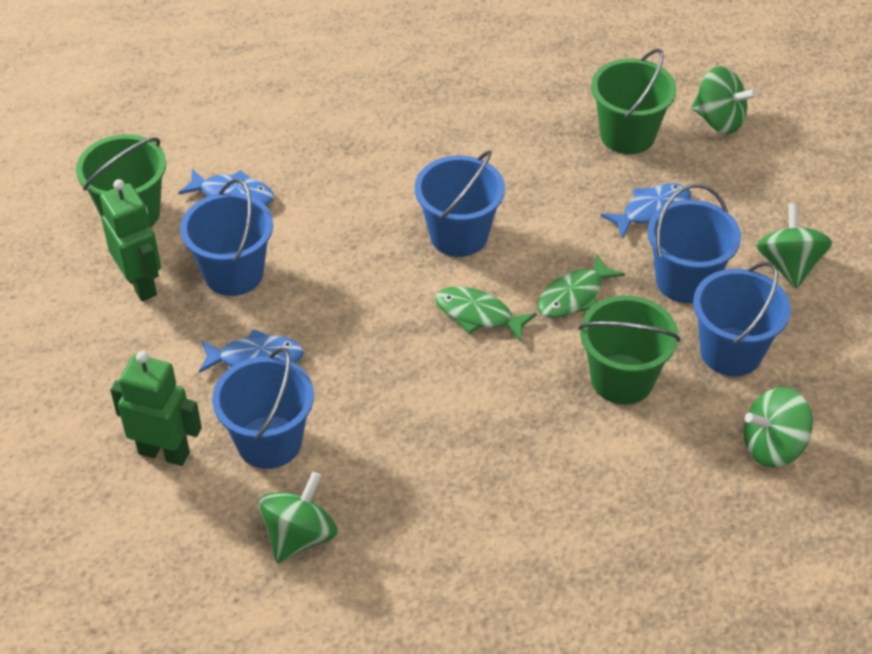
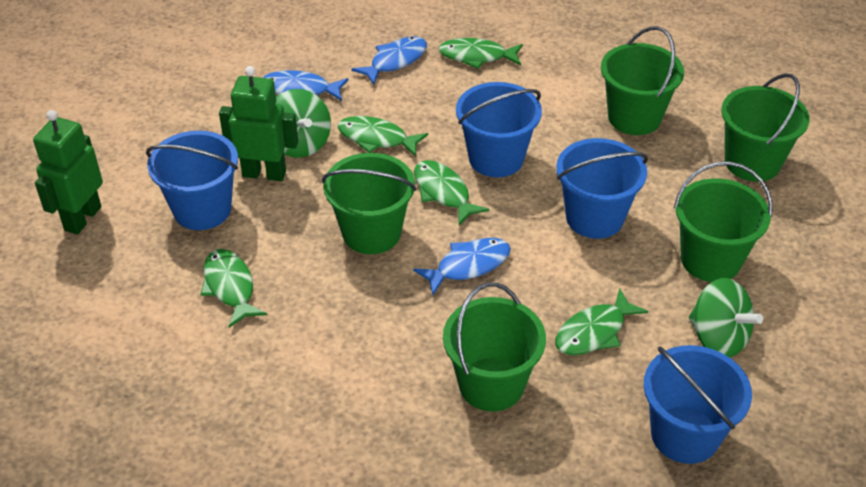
blue bucket: 5 -> 4
green bucket: 3 -> 5
green fish: 2 -> 5
green spinning top: 4 -> 2

